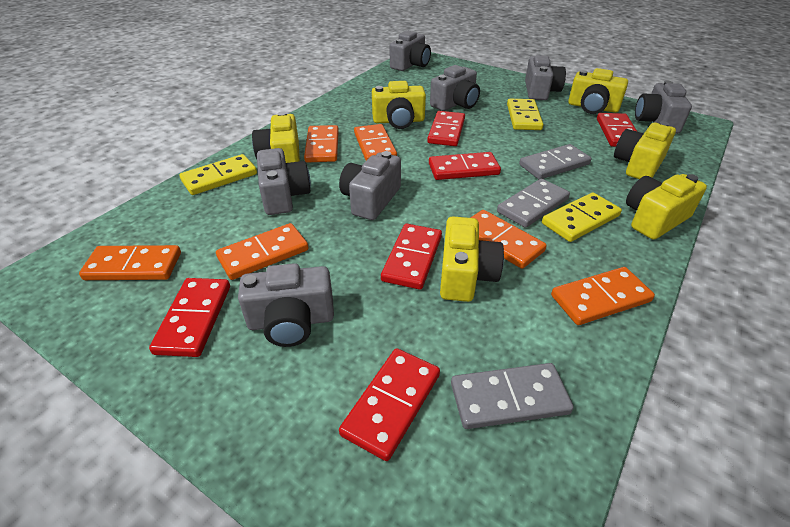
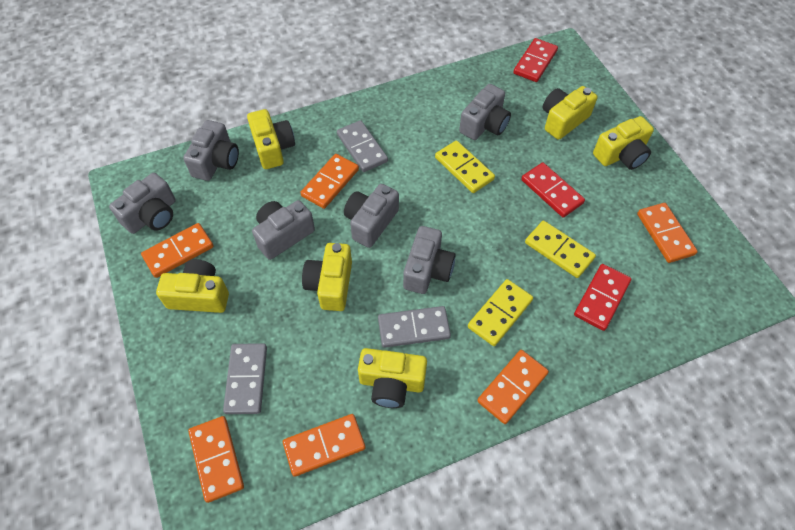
grey camera: 7 -> 6
red domino: 6 -> 3

